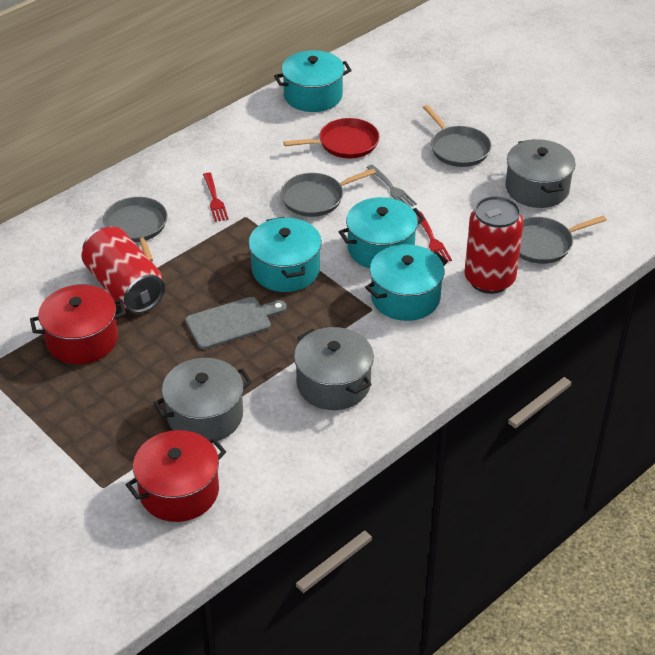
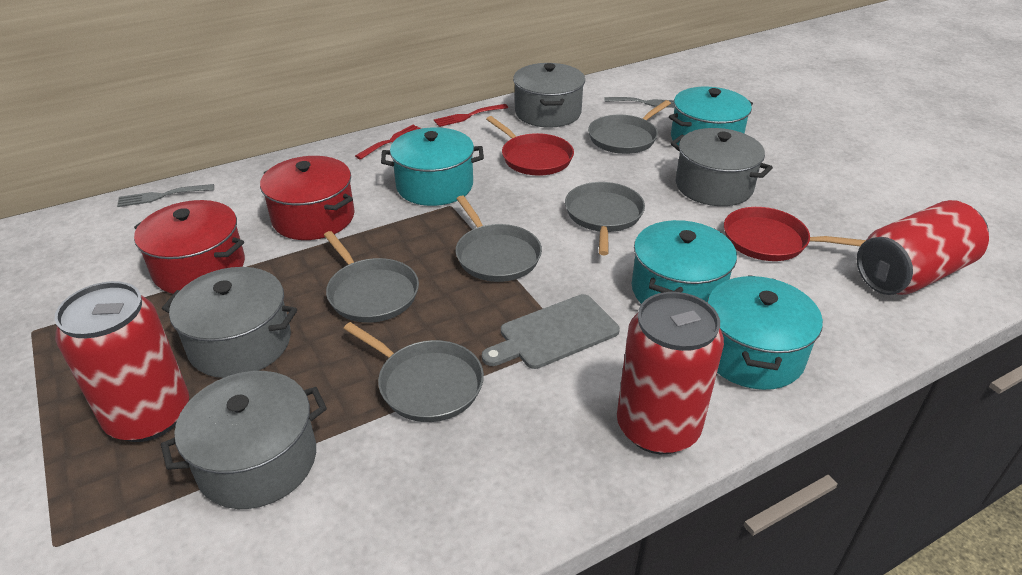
grey fork: 1 -> 2
grey pan: 4 -> 5
grey pot: 3 -> 4
red can: 2 -> 3
red pan: 1 -> 2

